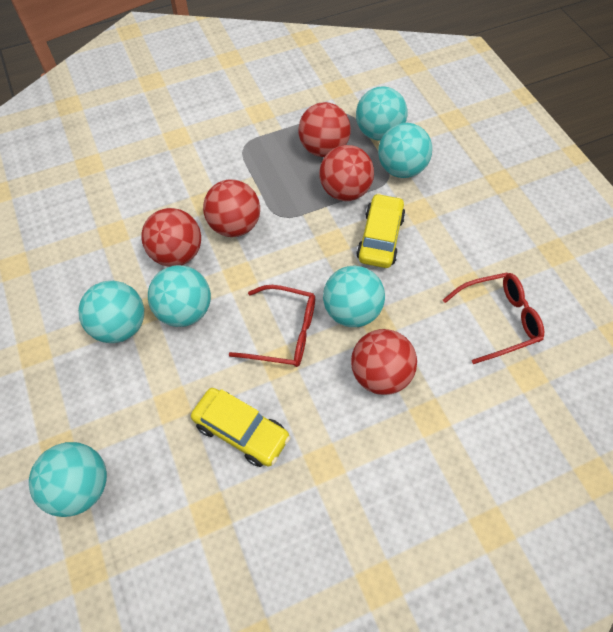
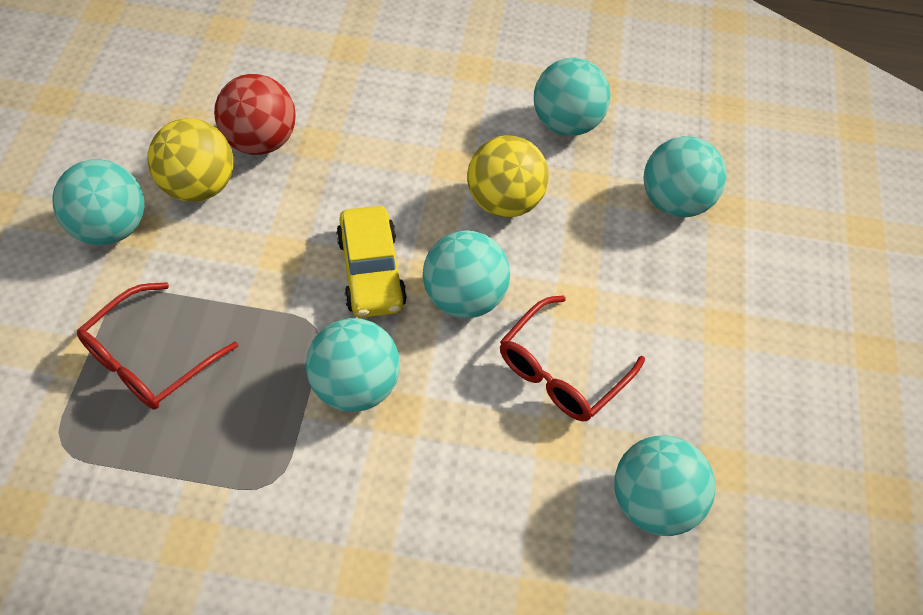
red ball: 5 -> 1
yellow ball: 0 -> 2
yellow car: 2 -> 1

